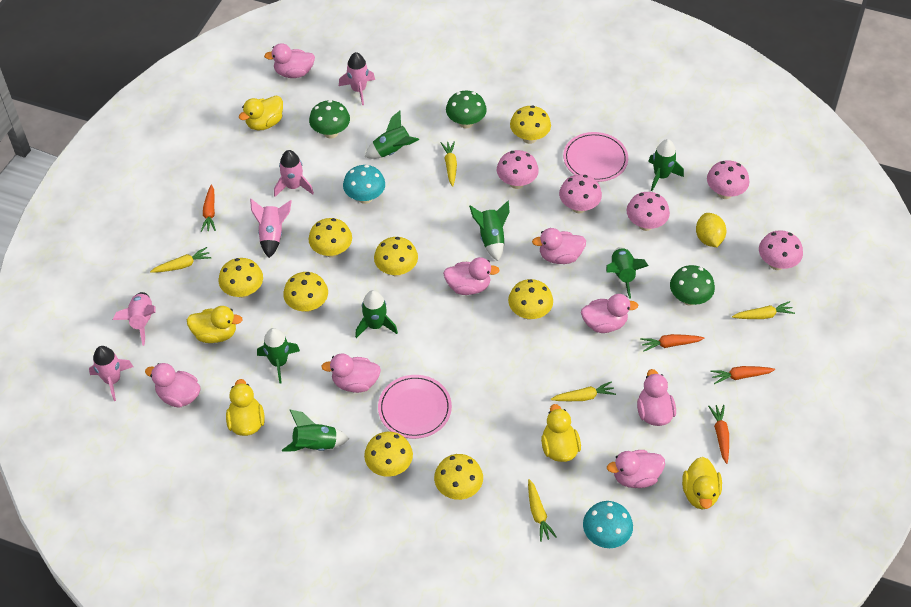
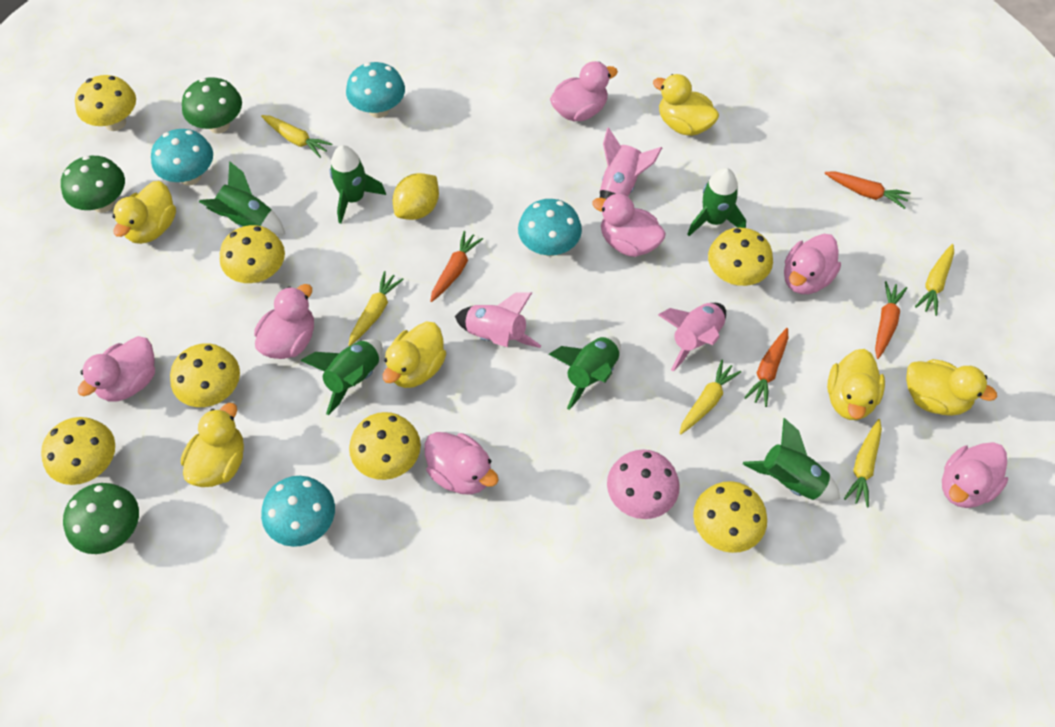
green rocket: 7 -> 6
pink duck: 8 -> 7
pink mushroom: 5 -> 1
pink plate: 2 -> 0
pink rocket: 5 -> 3
turquoise mushroom: 2 -> 4
yellow duck: 5 -> 6
yellow mushroom: 8 -> 7

